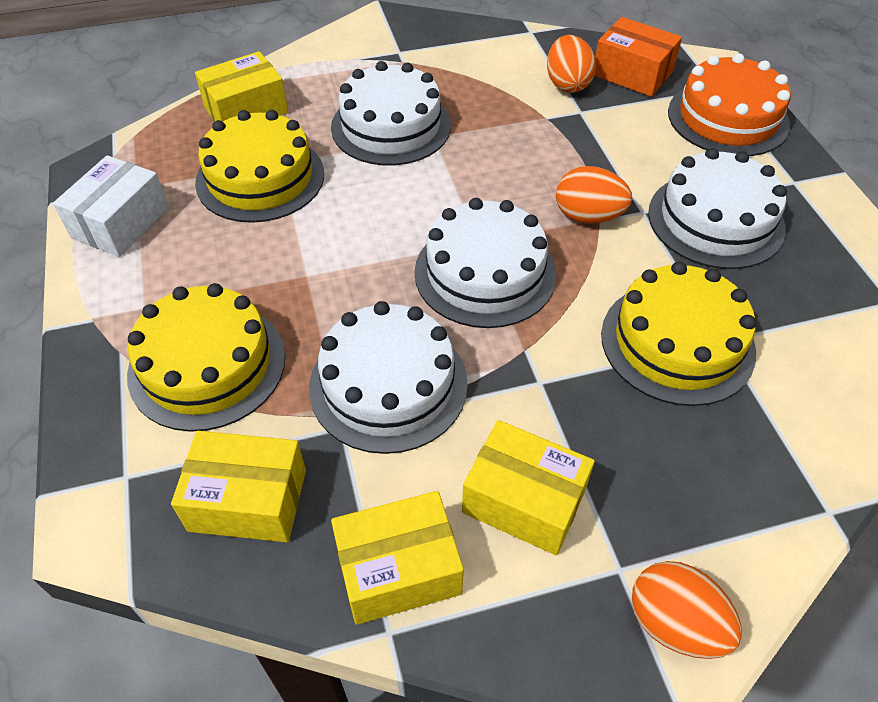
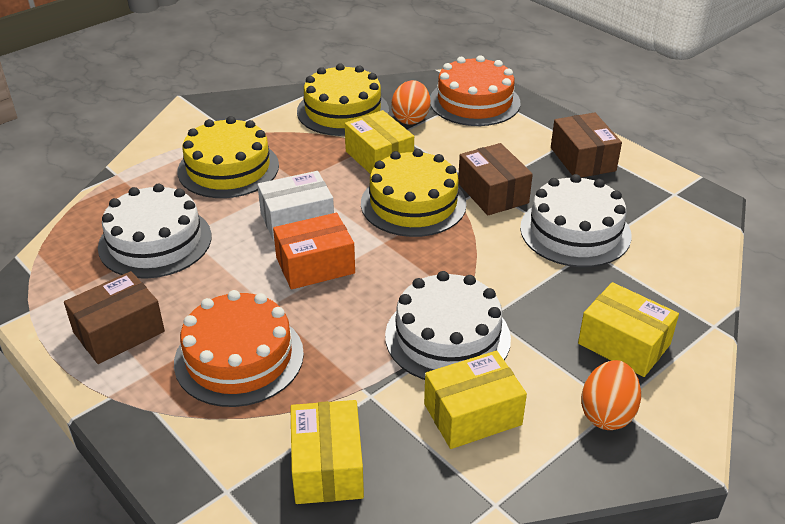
brown box: 0 -> 3
orange cake: 1 -> 2
orange egg: 3 -> 2
white cake: 4 -> 3

